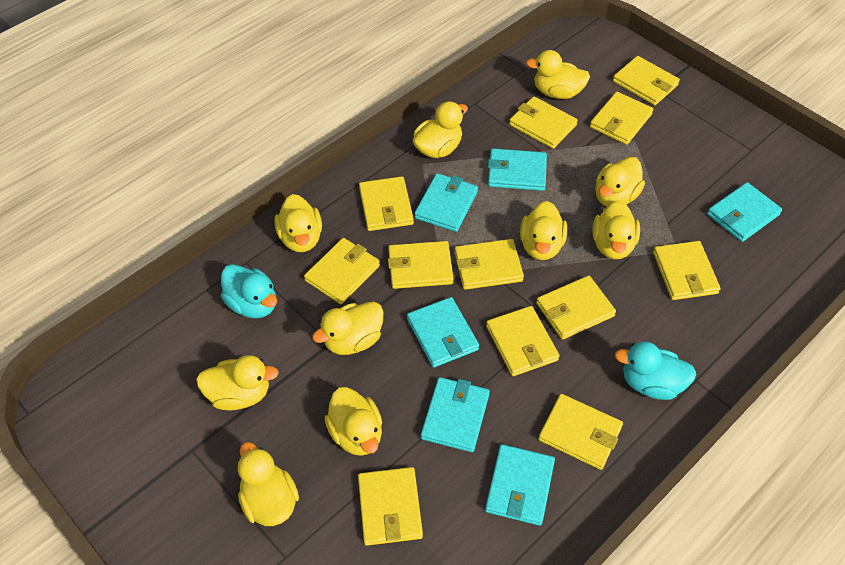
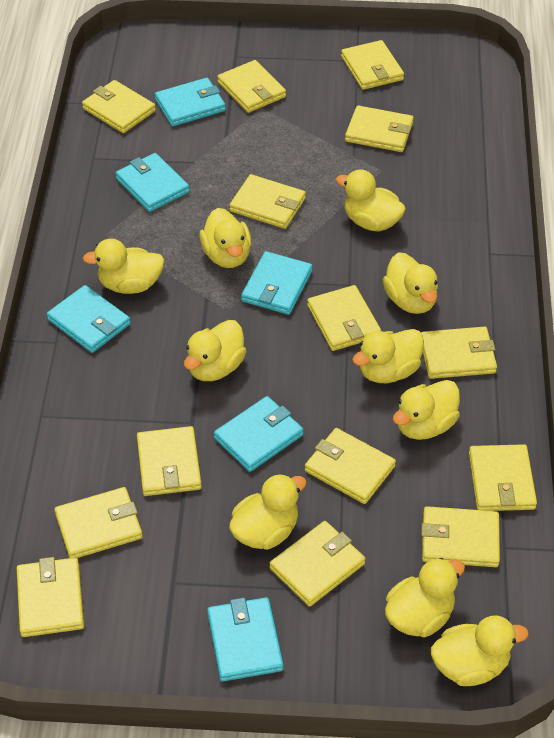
turquoise duck: 2 -> 0
yellow wallet: 12 -> 14

